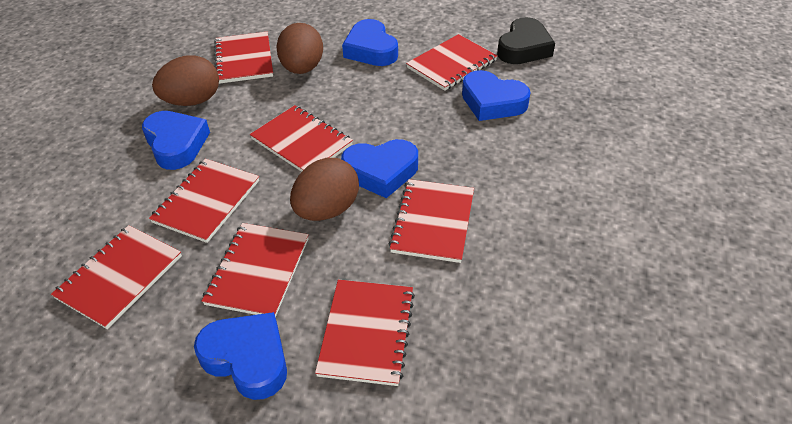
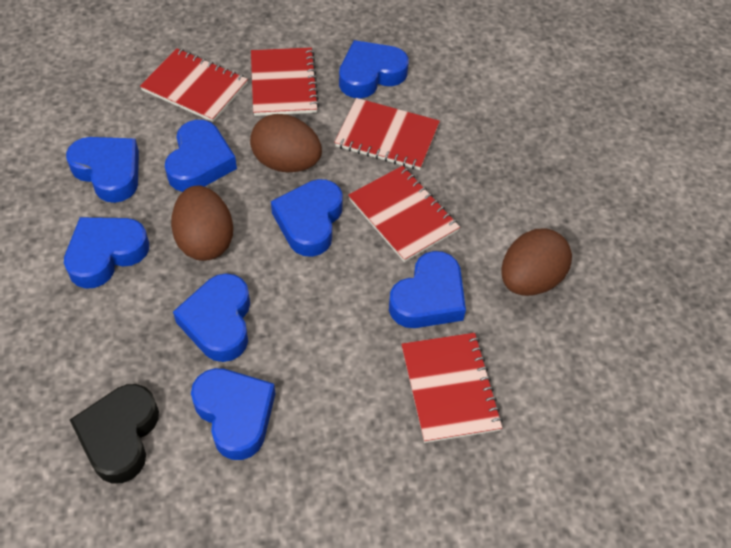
blue heart: 5 -> 8
red notebook: 8 -> 5

